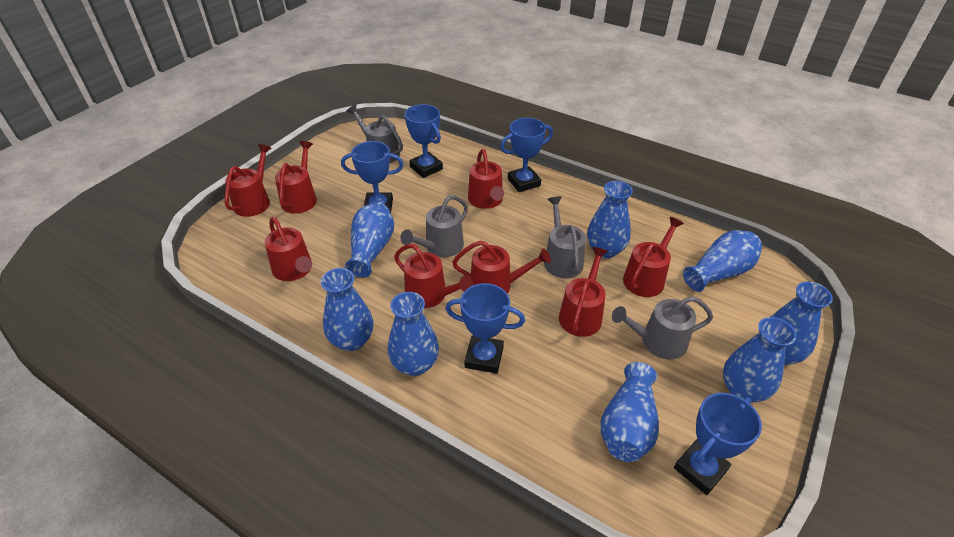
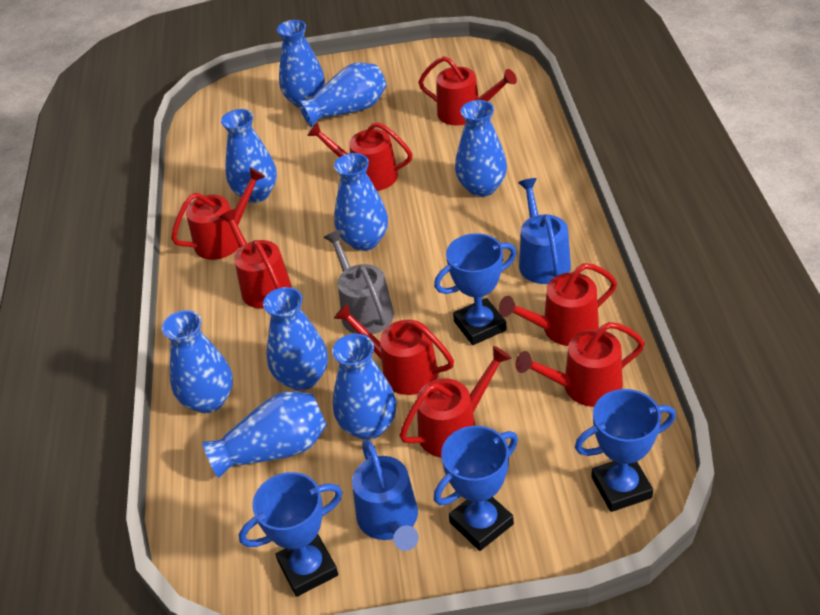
blue trophy: 5 -> 4
blue vase: 8 -> 9
blue watering can: 0 -> 2
grey watering can: 4 -> 1

